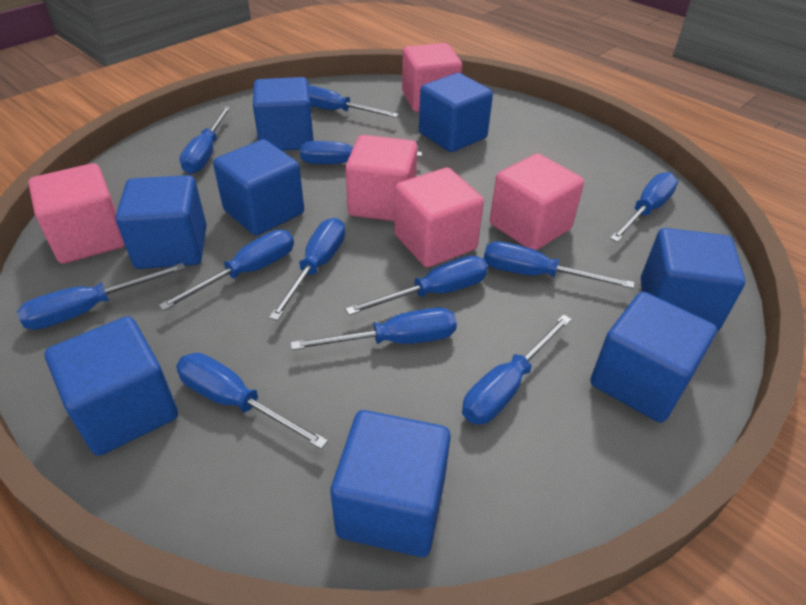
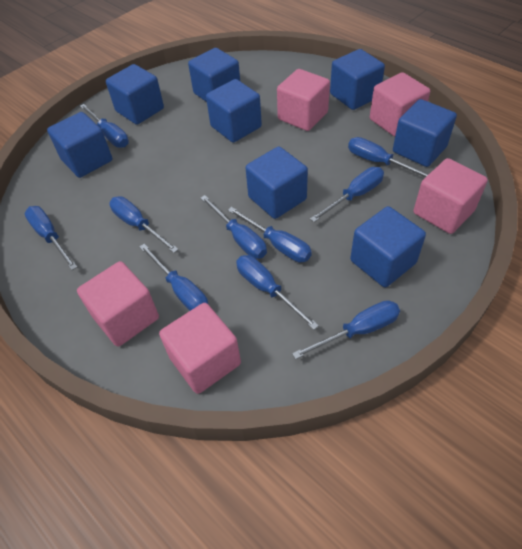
blue screwdriver: 12 -> 10

